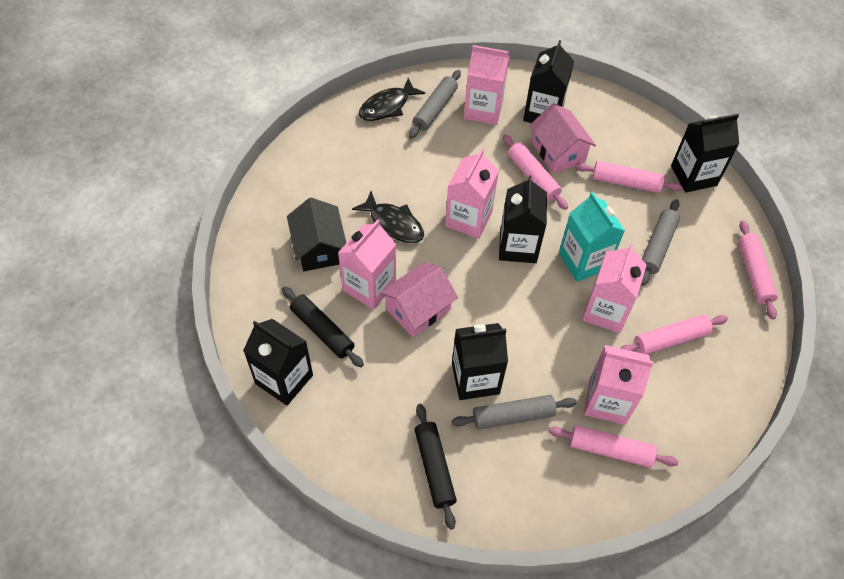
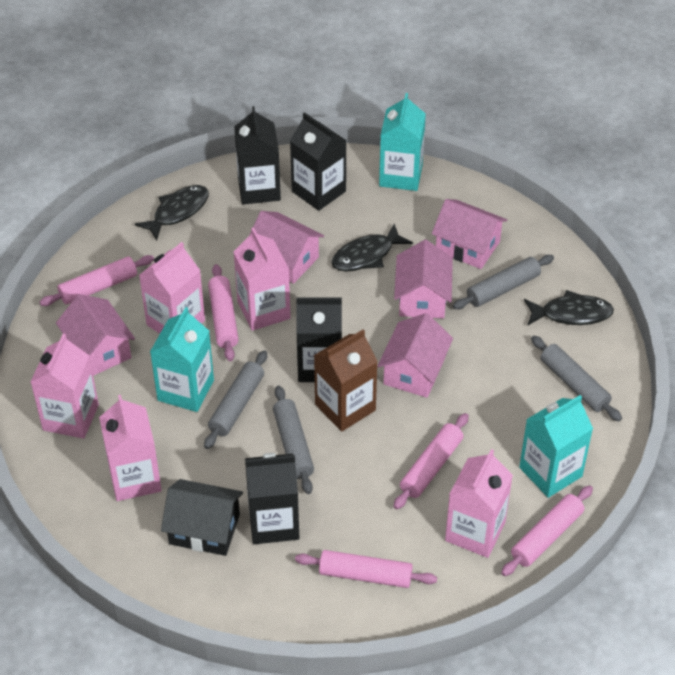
black carton: 5 -> 4
black fish: 2 -> 3
black rolling pin: 2 -> 0
brown carton: 0 -> 1
grey rolling pin: 3 -> 4
pink house: 2 -> 5
turquoise carton: 1 -> 3

